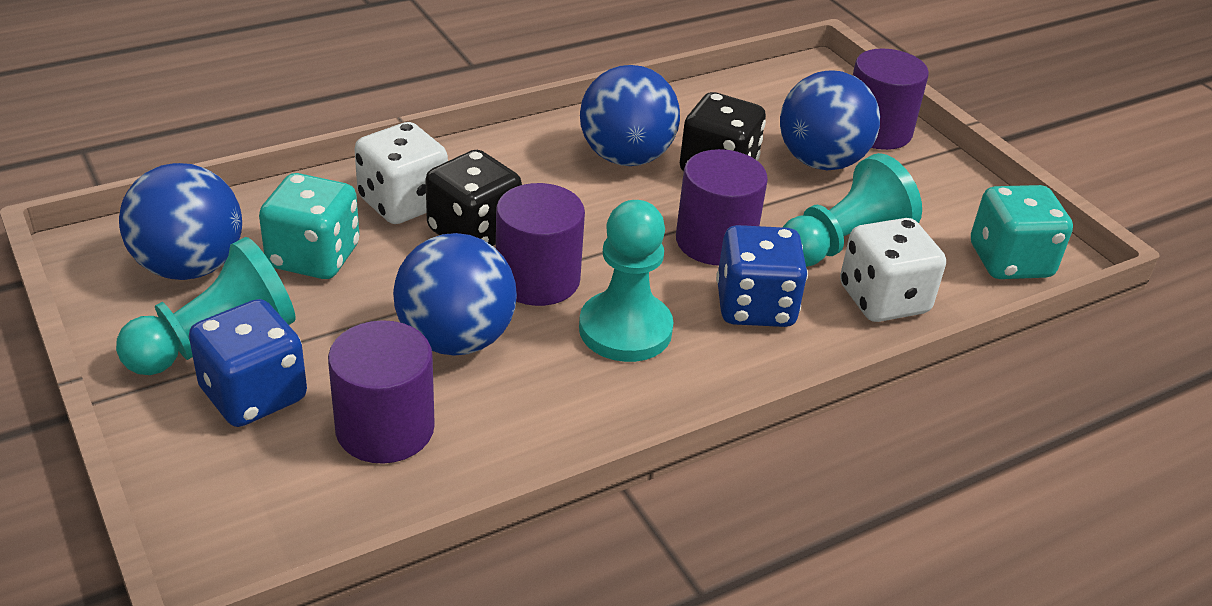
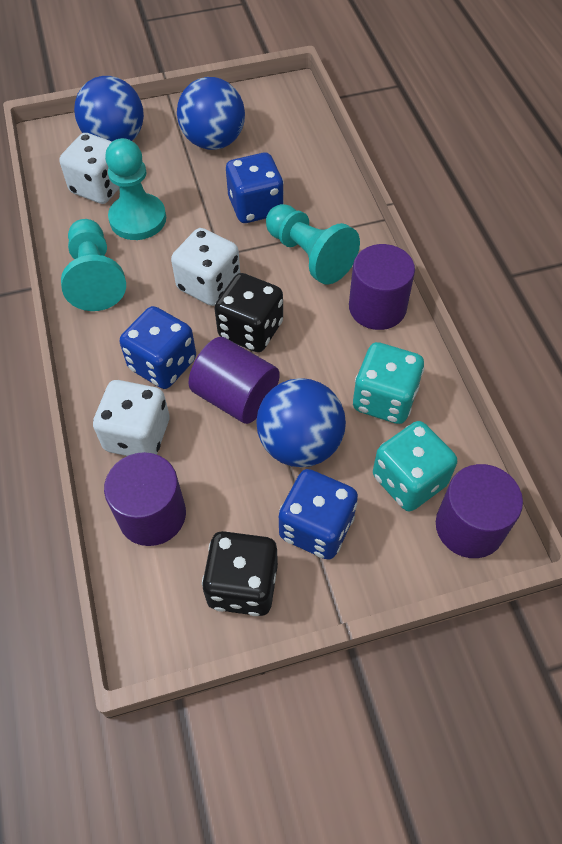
blue ball: 4 -> 3
blue dice: 2 -> 3
white dice: 2 -> 3

